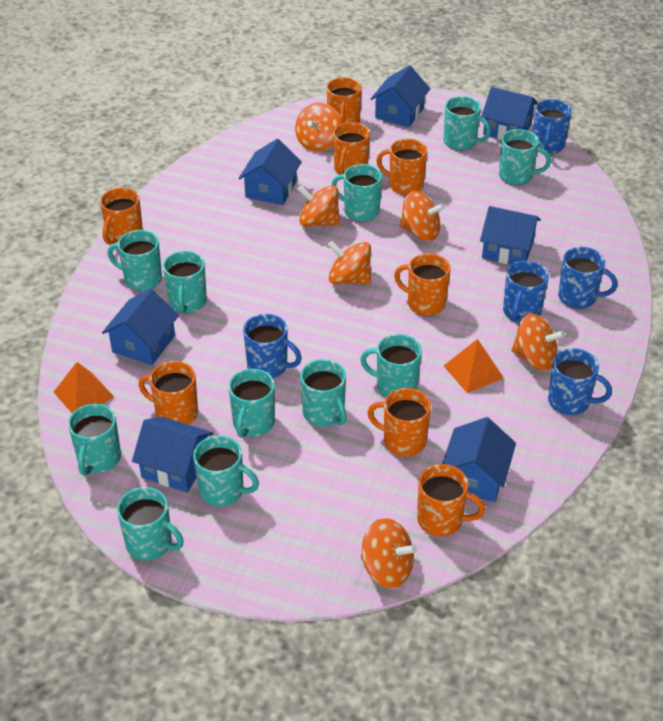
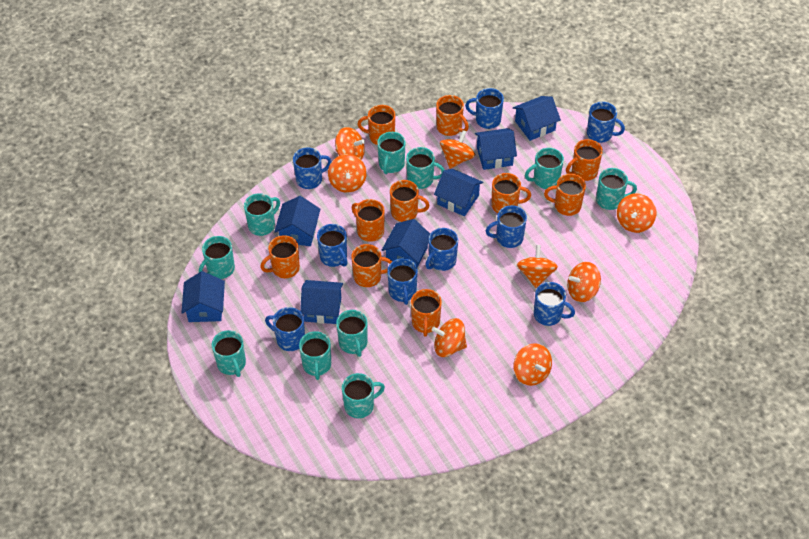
blue mug: 5 -> 9
orange mug: 8 -> 10
orange pyramid: 2 -> 0
orange spinning top: 6 -> 8
turquoise mug: 11 -> 10

